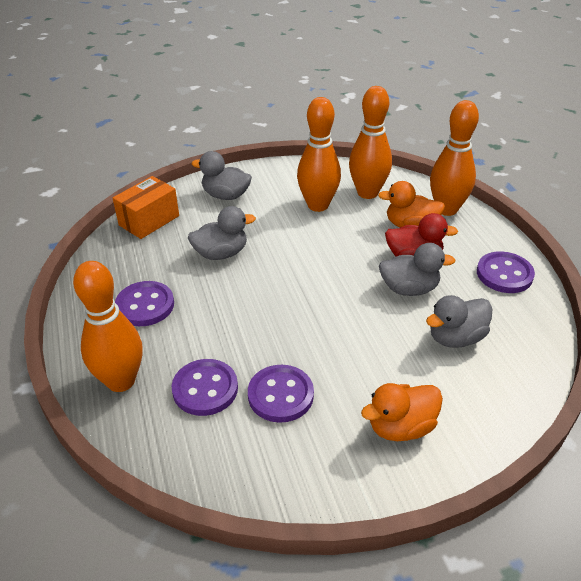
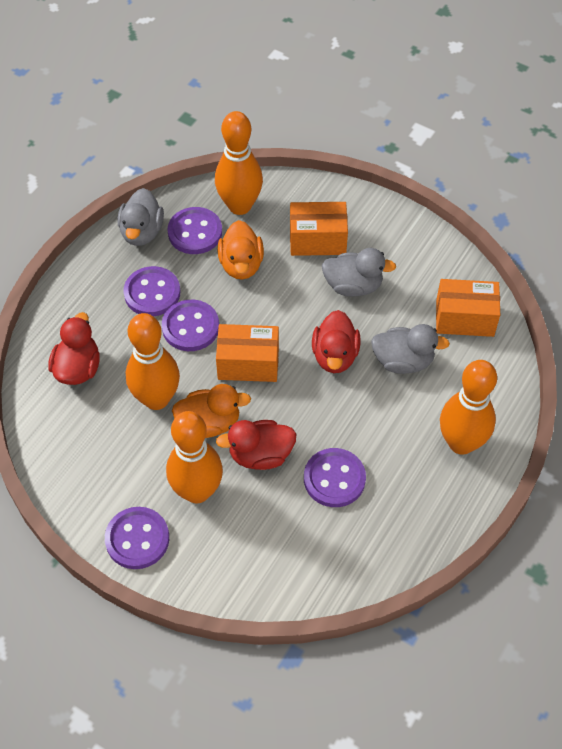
grey duck: 4 -> 3
orange box: 1 -> 3
purple button: 4 -> 5
red duck: 1 -> 3

